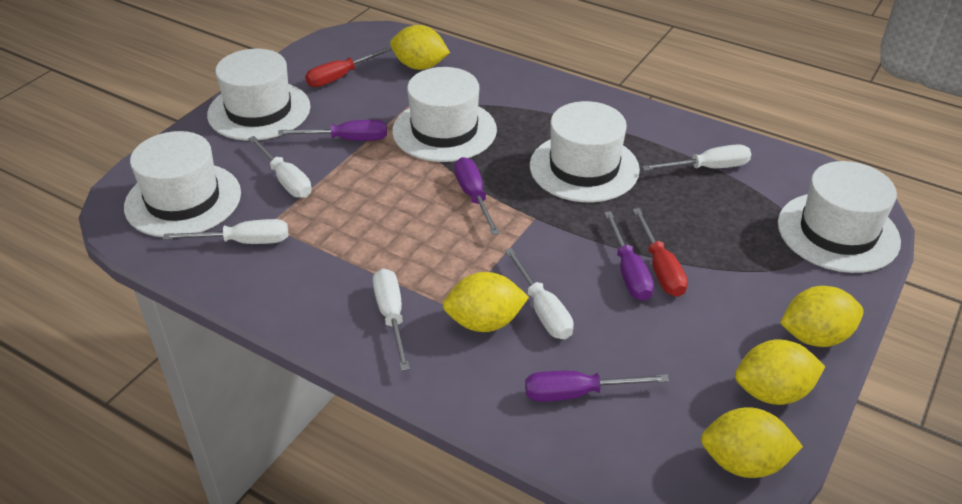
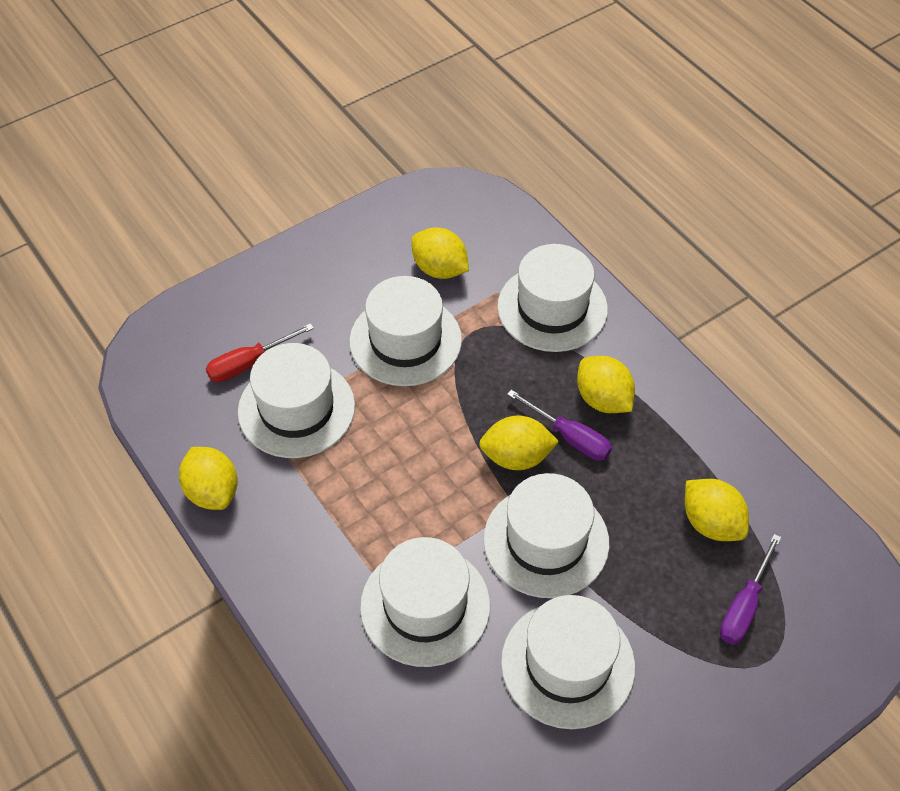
purple screwdriver: 4 -> 2
red screwdriver: 2 -> 1
white hat: 5 -> 6
white screwdriver: 5 -> 0

